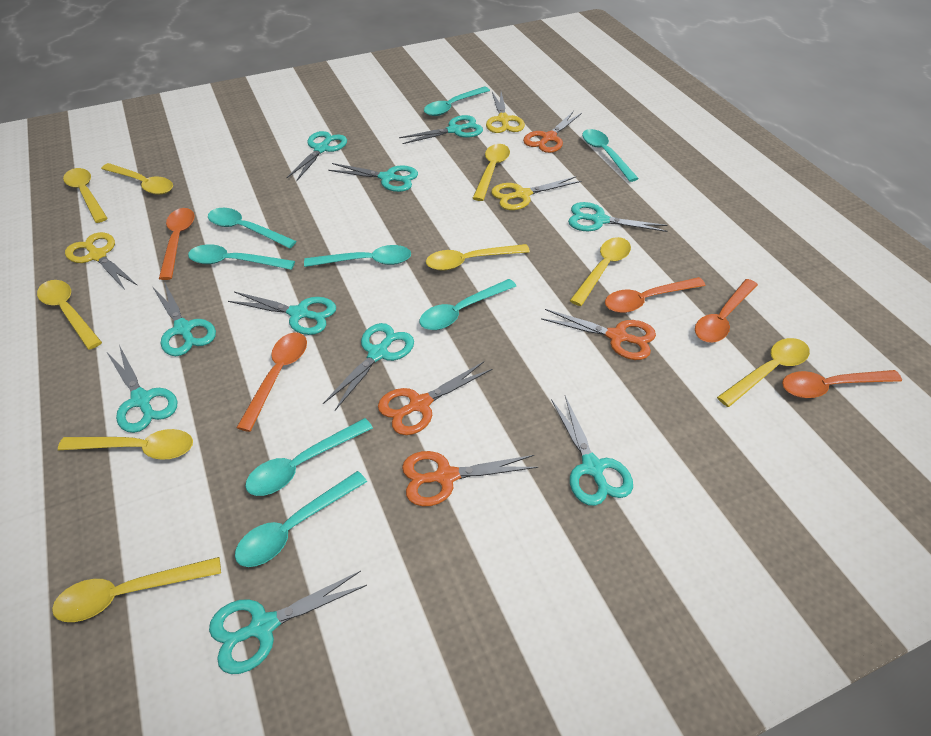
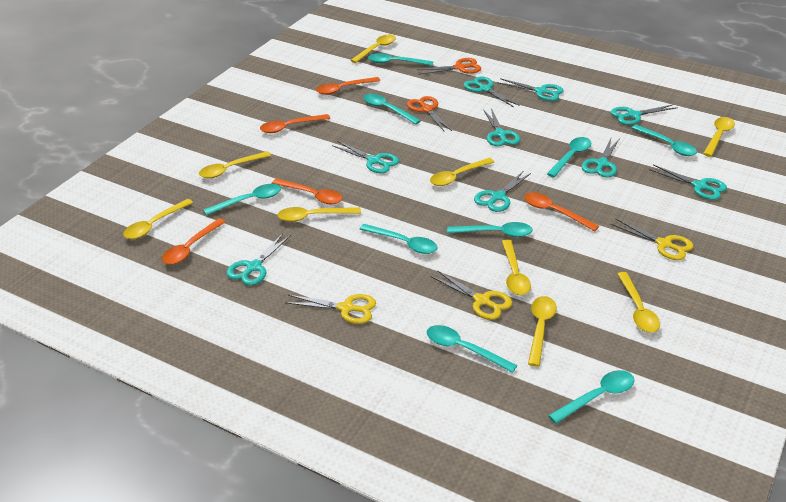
orange scissors: 4 -> 2
turquoise scissors: 10 -> 9
turquoise spoon: 8 -> 9

